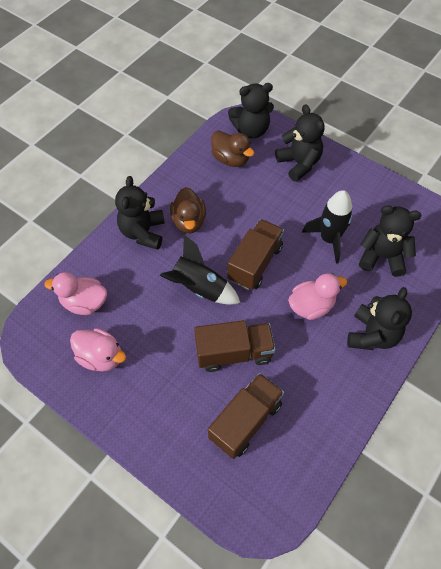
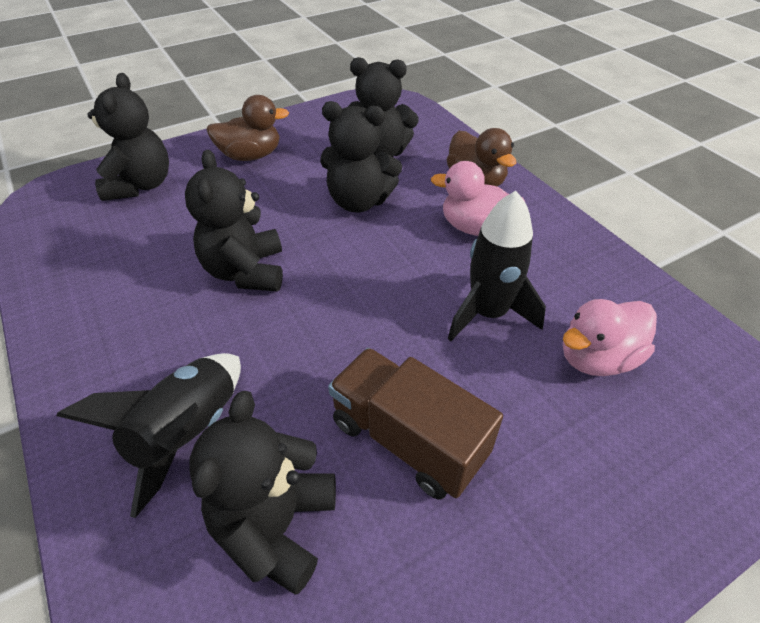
brown truck: 3 -> 1
pink duck: 3 -> 2

